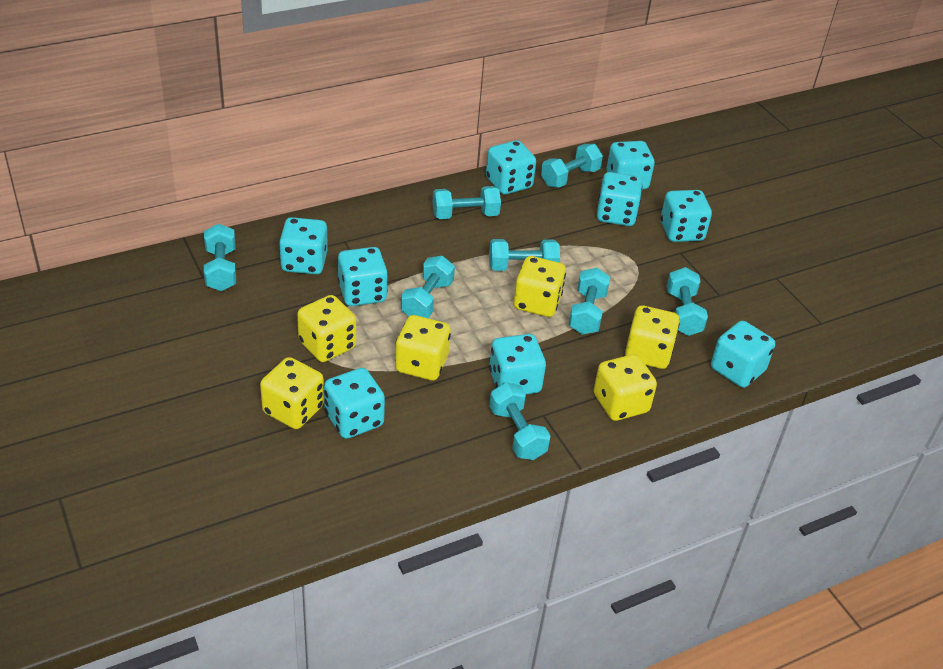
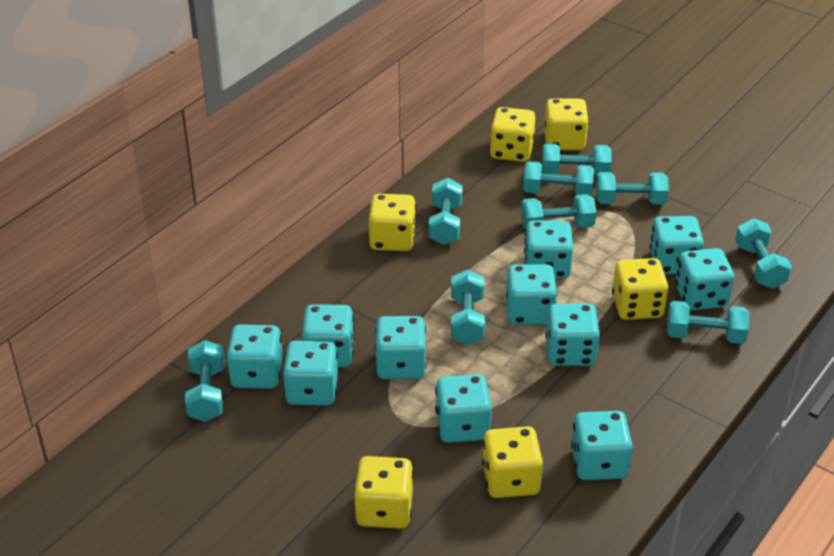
turquoise dice: 9 -> 11
turquoise dumbbell: 8 -> 9

